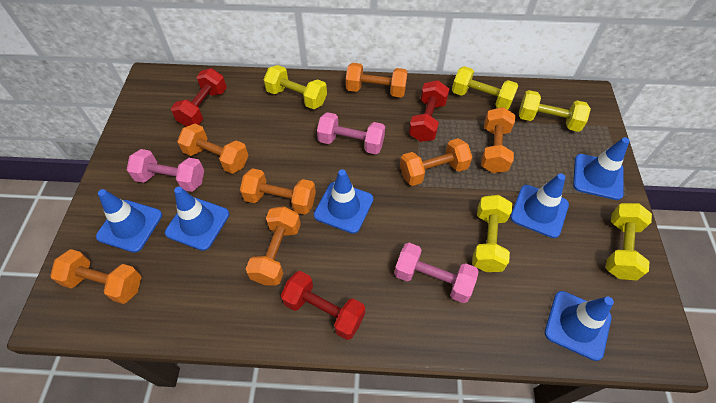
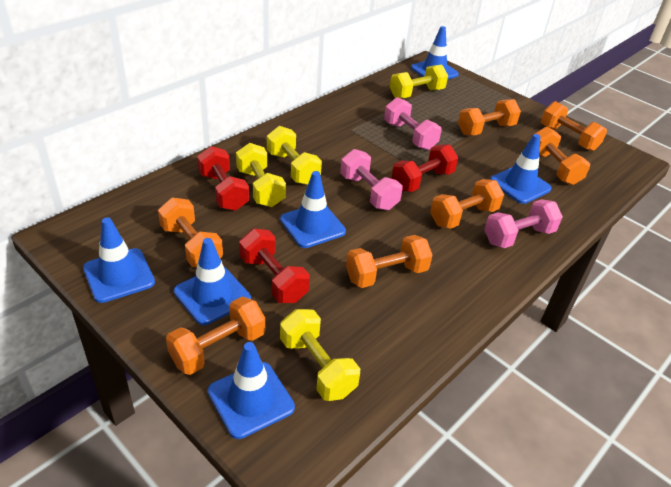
yellow dumbbell: 5 -> 4

